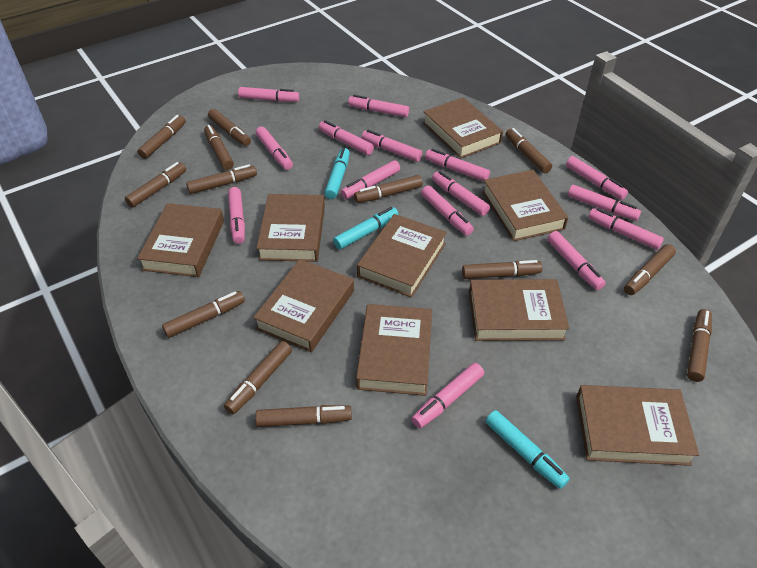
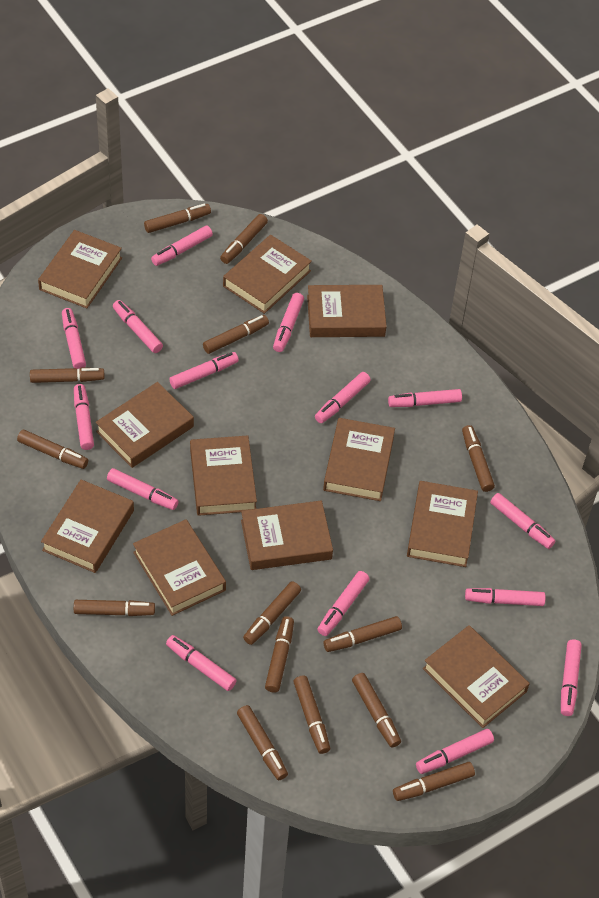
brown book: 9 -> 11
brown marker: 13 -> 14
turquoise marker: 3 -> 0

